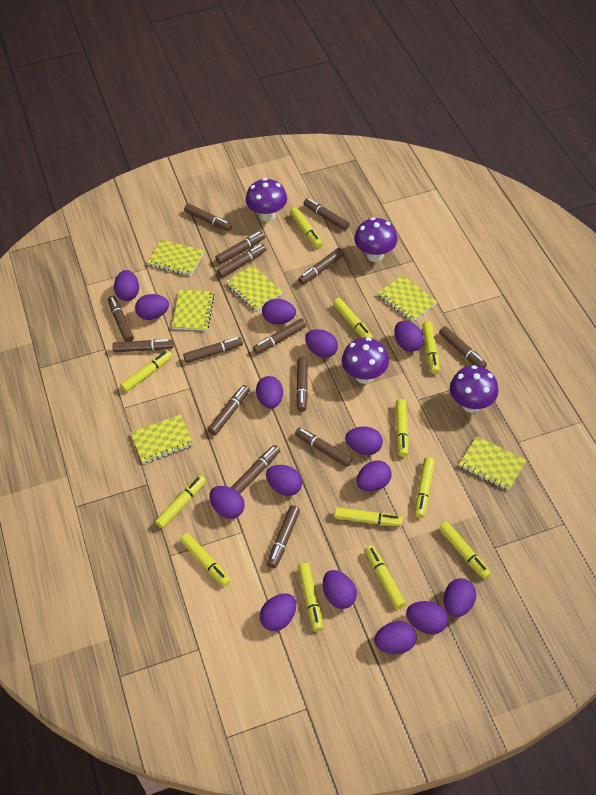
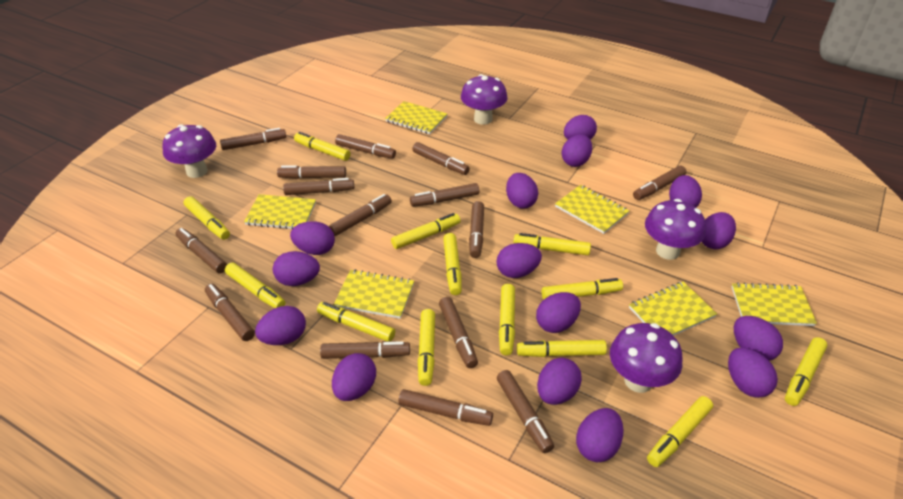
yellow marker: 12 -> 13

